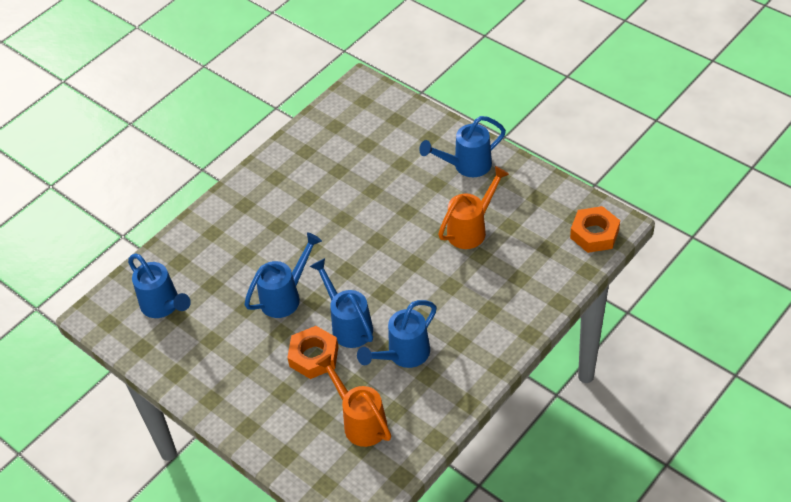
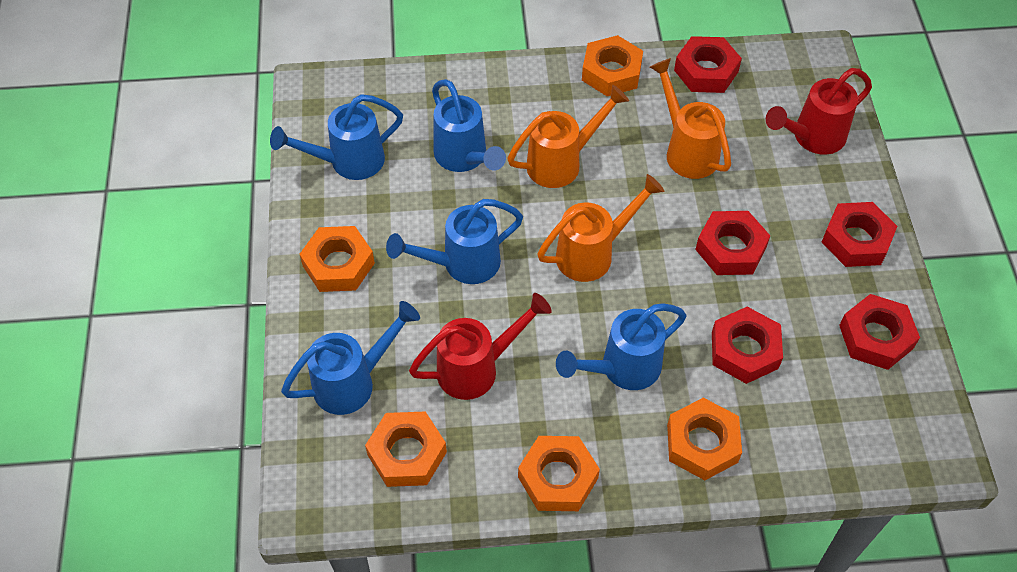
orange nut: 2 -> 5
orange watering can: 2 -> 3
red nut: 0 -> 5
red watering can: 0 -> 2

